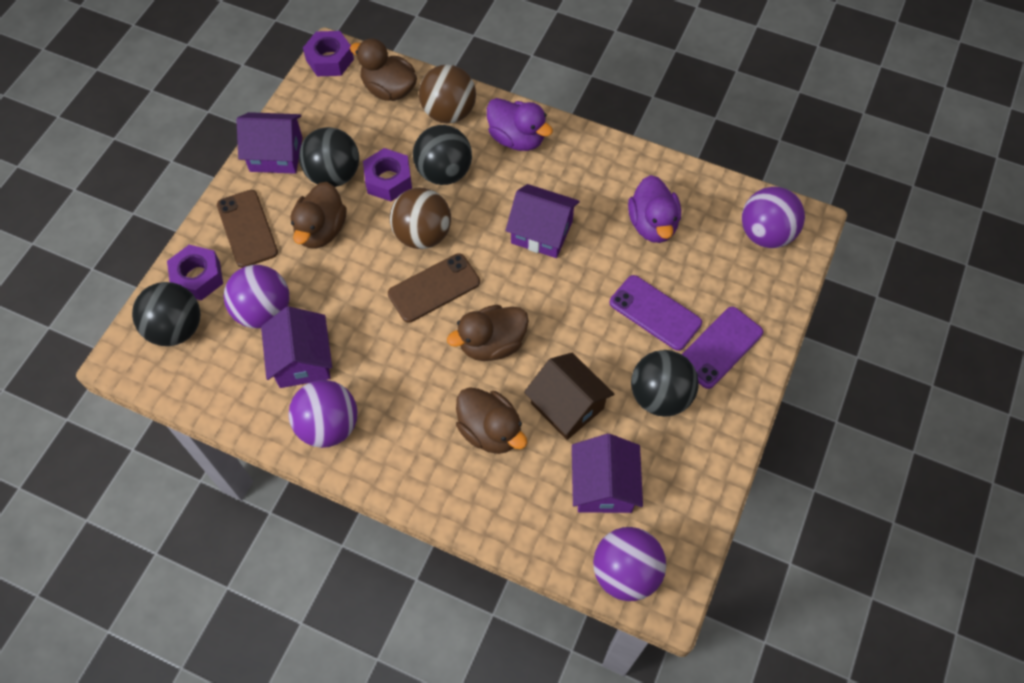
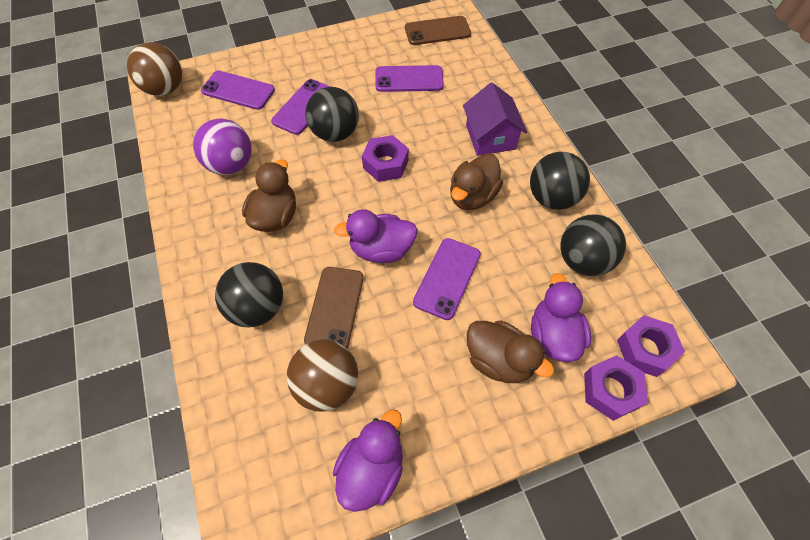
brown duck: 4 -> 3
brown house: 1 -> 0
purple ball: 4 -> 1
purple duck: 2 -> 3
purple house: 4 -> 1
purple phone: 2 -> 4

